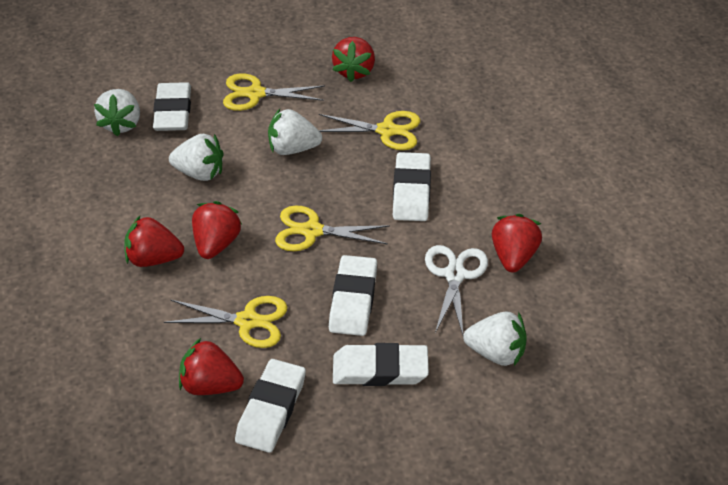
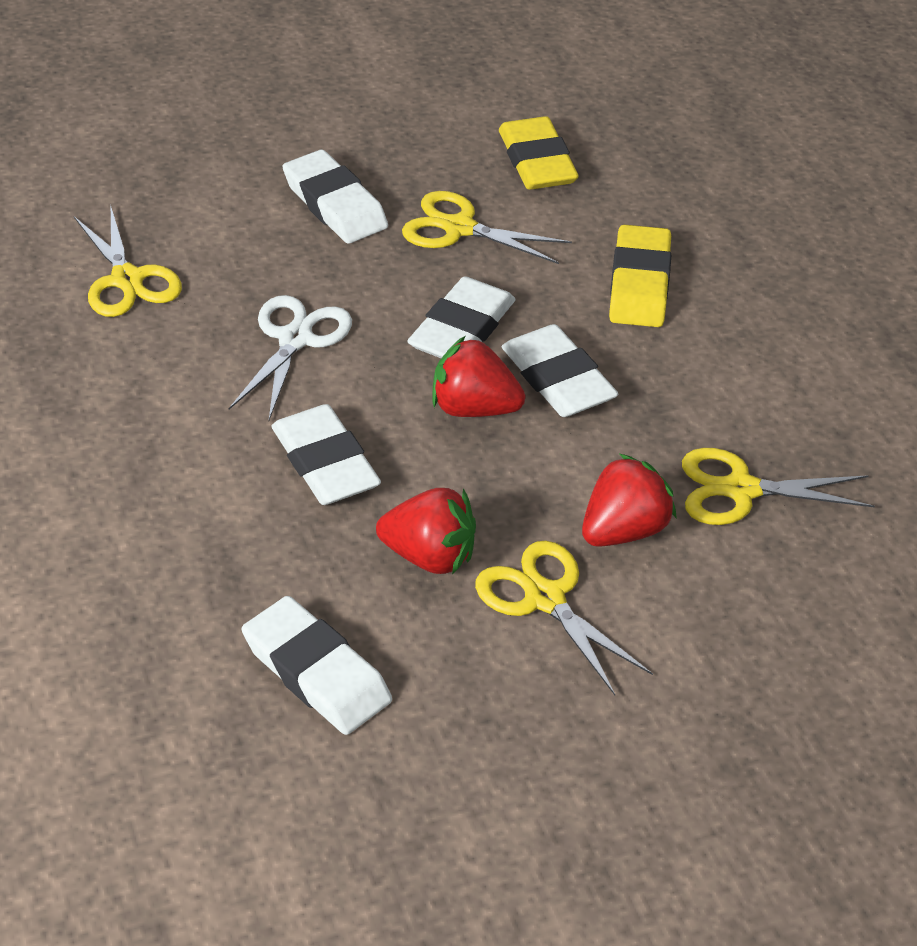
red strawberry: 5 -> 3
white strawberry: 4 -> 0
yellow eraser: 0 -> 2

